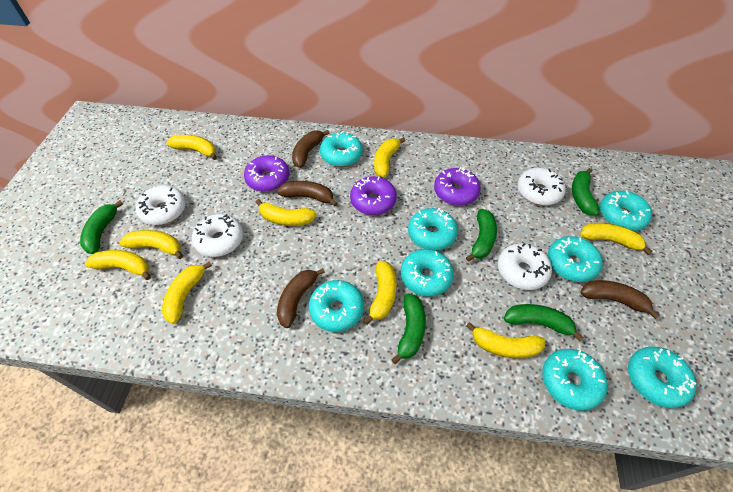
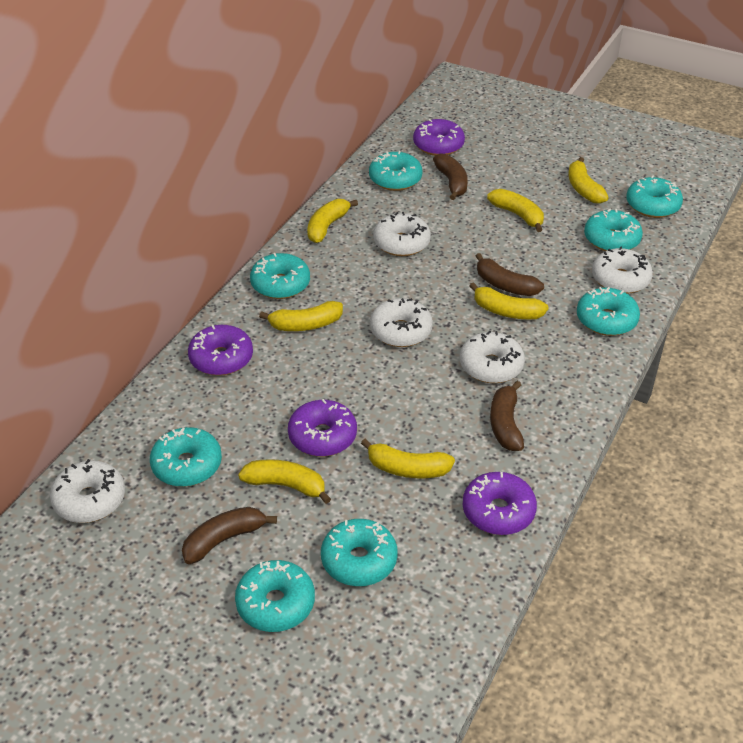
green banana: 5 -> 0
purple donut: 3 -> 4
white donut: 4 -> 5
yellow banana: 9 -> 7

